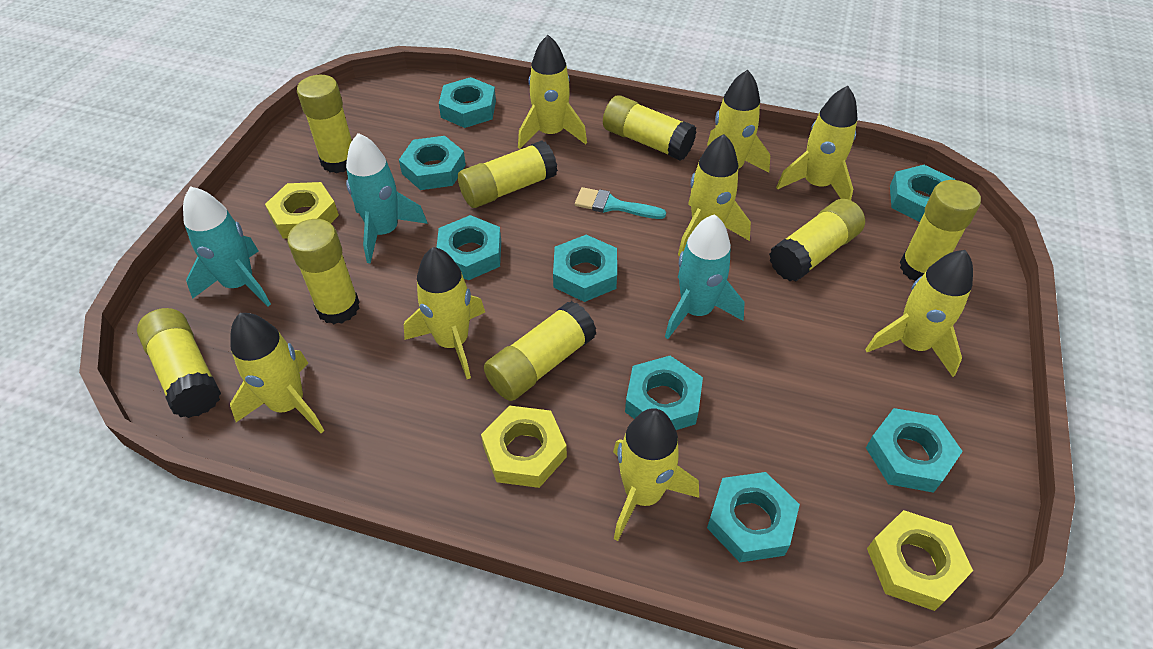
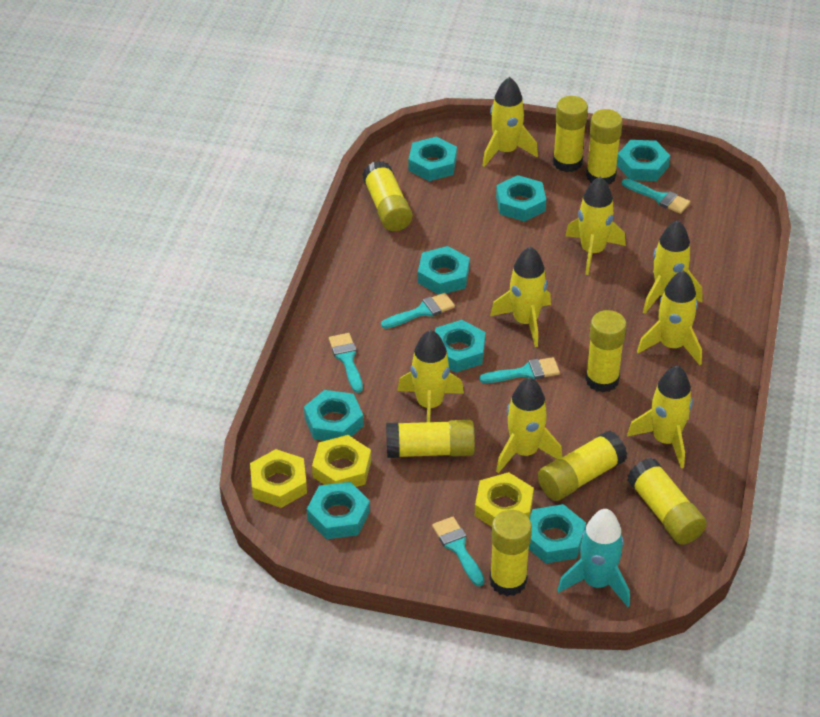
turquoise brush: 1 -> 5
turquoise rocket: 3 -> 1

